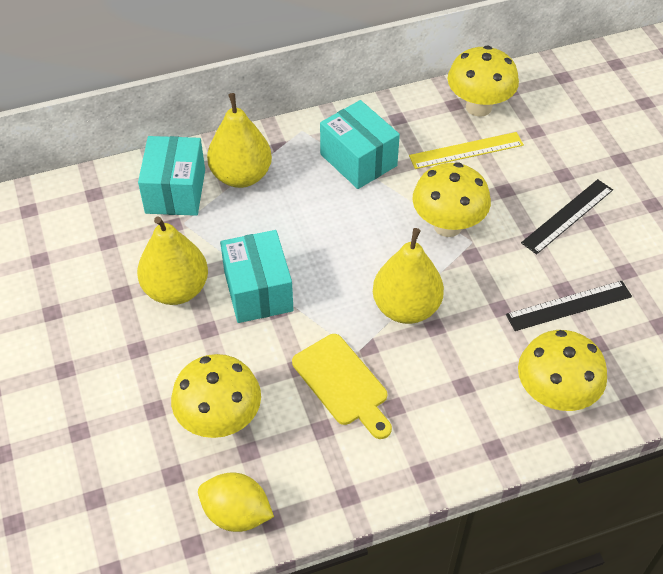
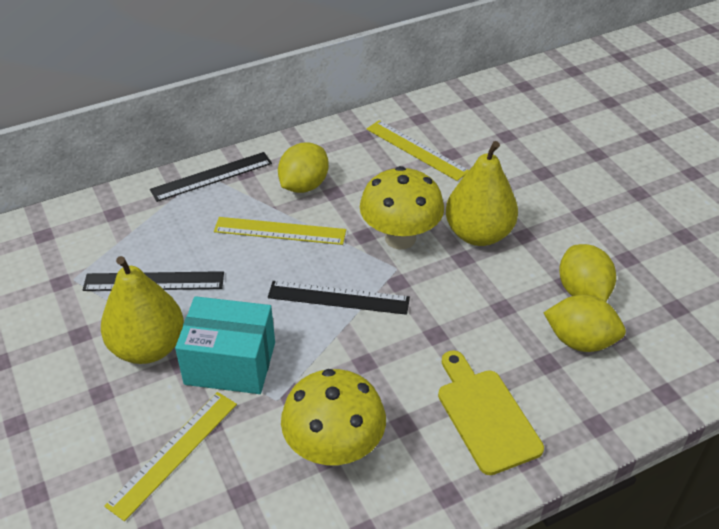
black ruler: 2 -> 3
turquoise box: 3 -> 1
yellow lemon: 1 -> 3
yellow mushroom: 4 -> 2
yellow pear: 3 -> 2
yellow ruler: 1 -> 3

